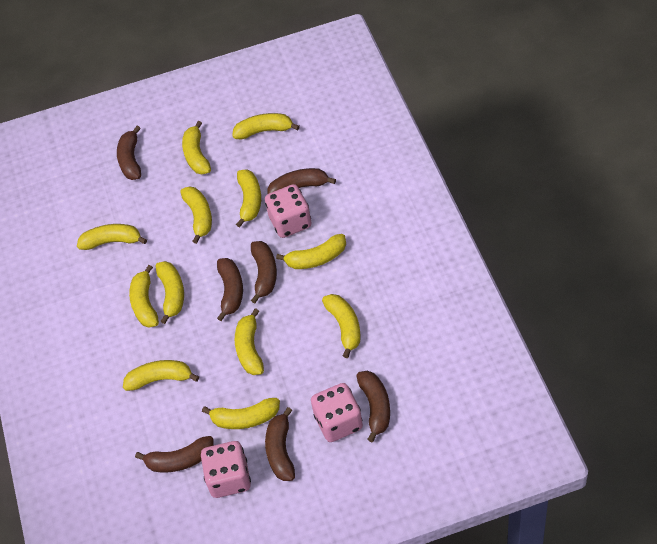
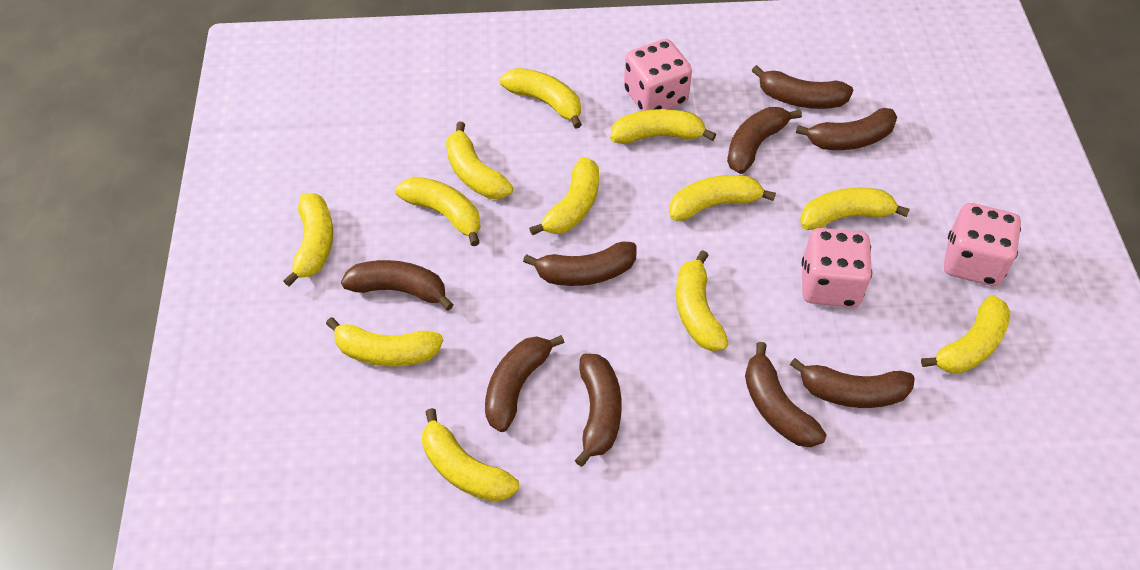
brown banana: 7 -> 9

